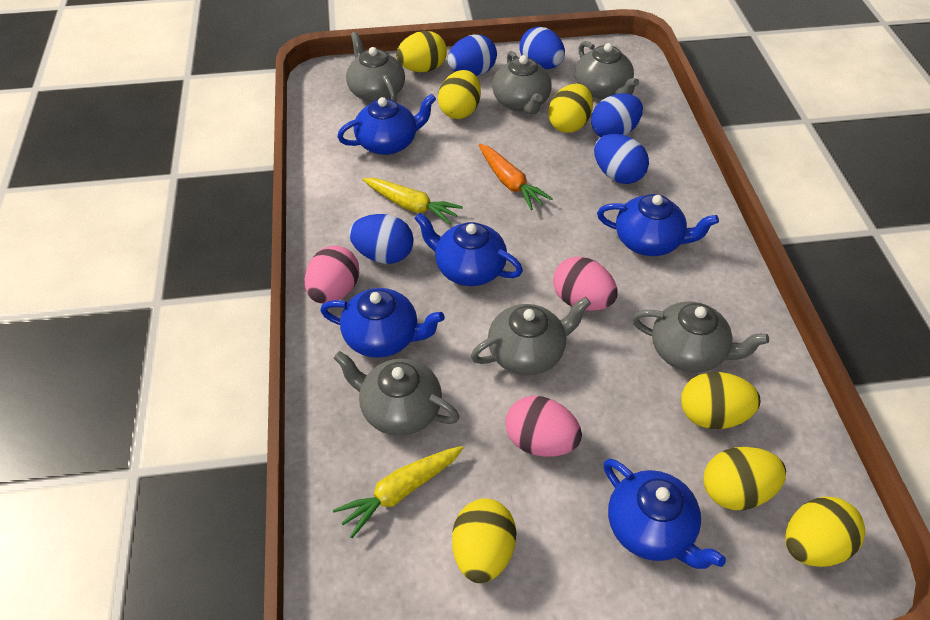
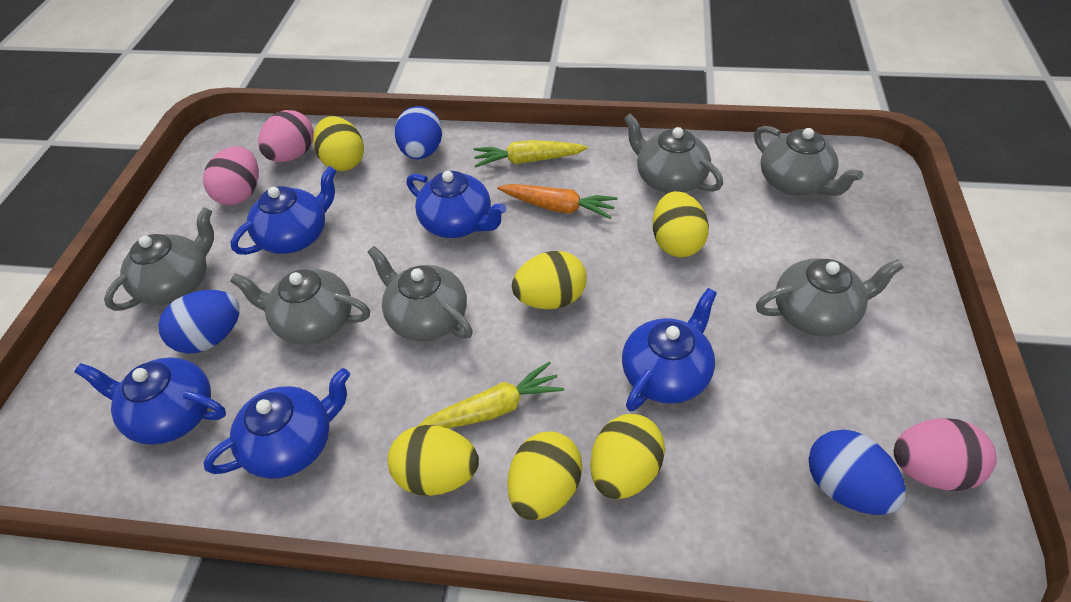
blue egg: 5 -> 3
yellow egg: 7 -> 6

